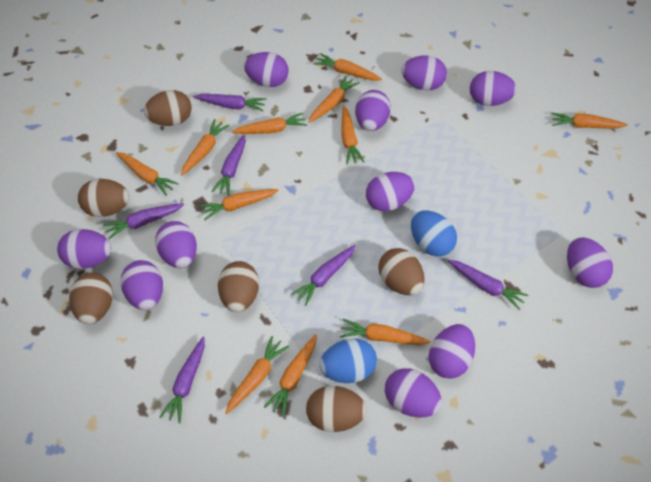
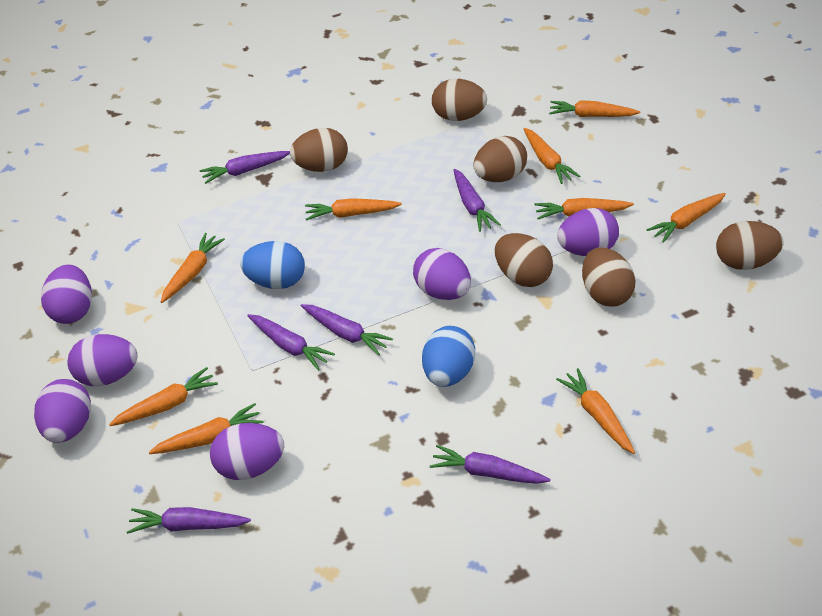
orange carrot: 11 -> 9
purple egg: 11 -> 6

